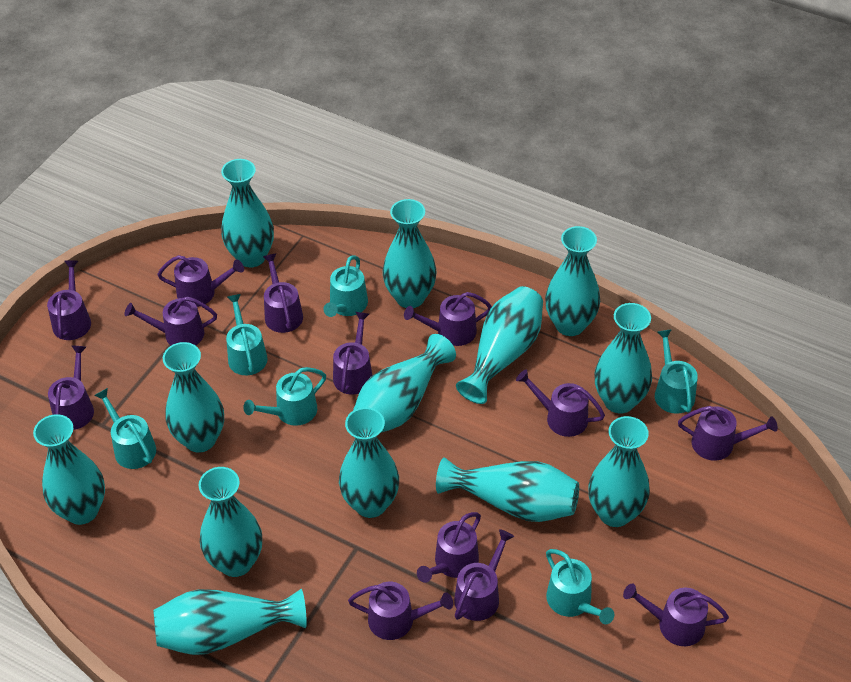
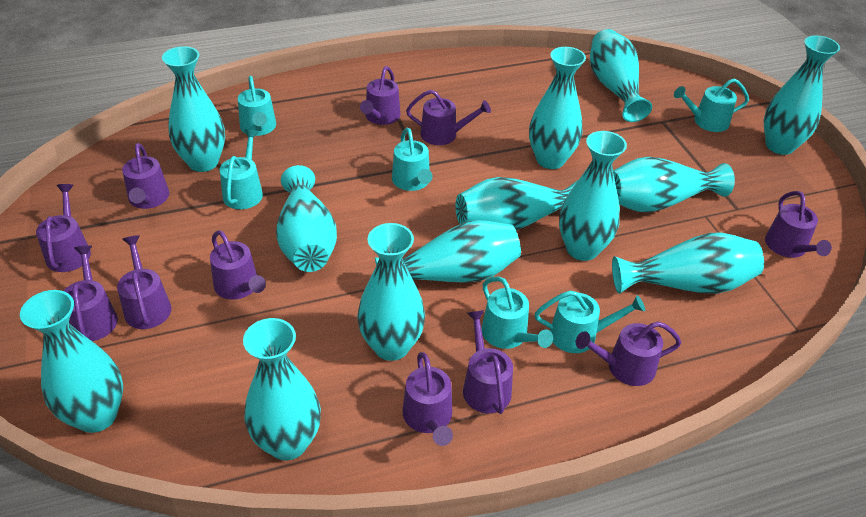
purple watering can: 13 -> 11

